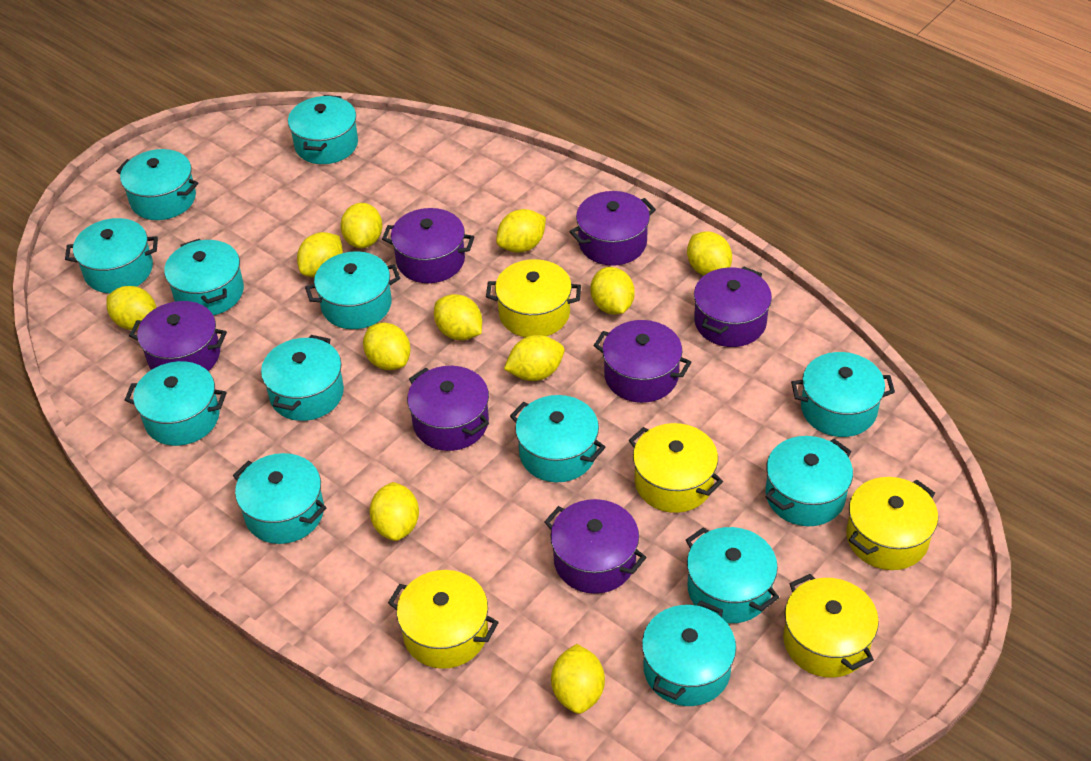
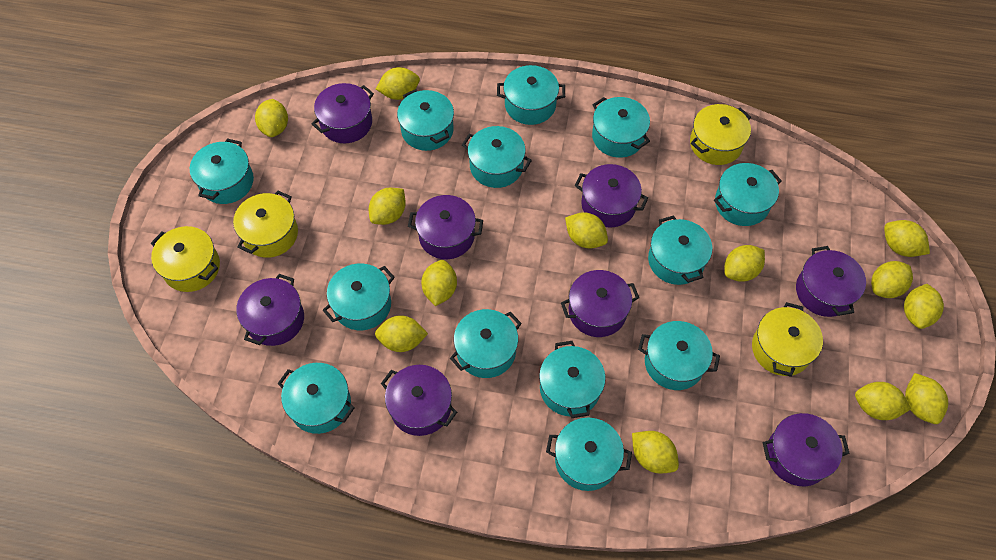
purple pot: 7 -> 8
yellow lemon: 11 -> 13
yellow pot: 5 -> 4

